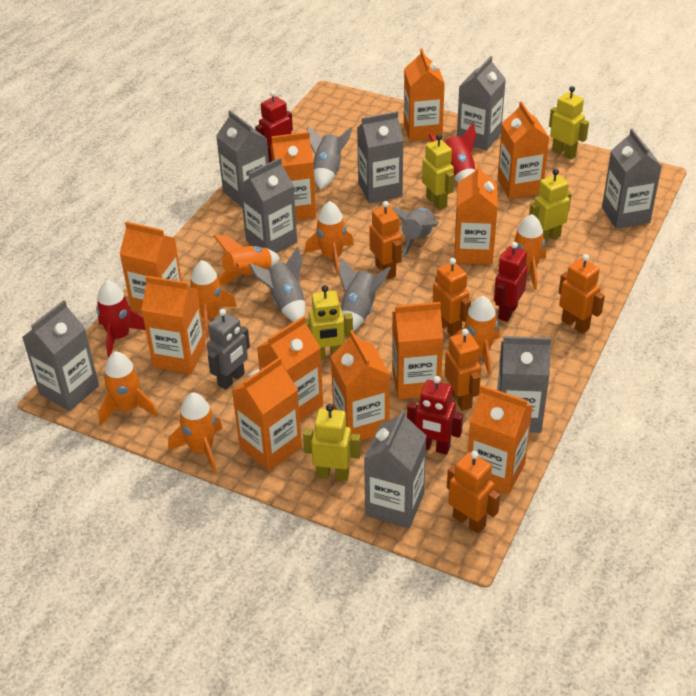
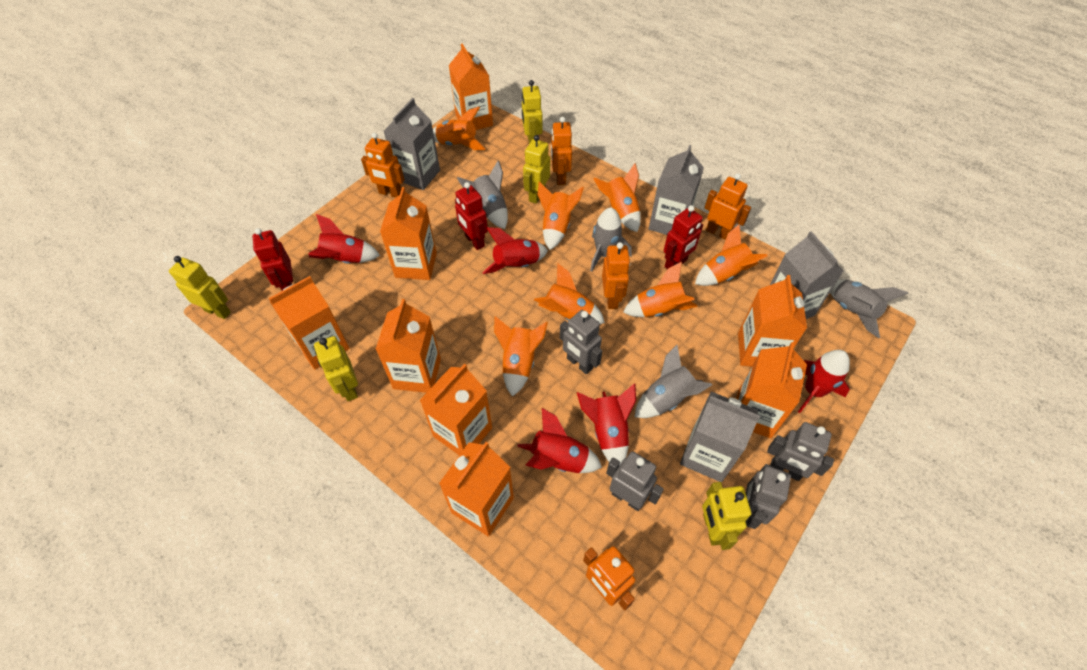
grey carton: 8 -> 4
grey robot: 1 -> 4
orange carton: 11 -> 8
red rocket: 2 -> 5

